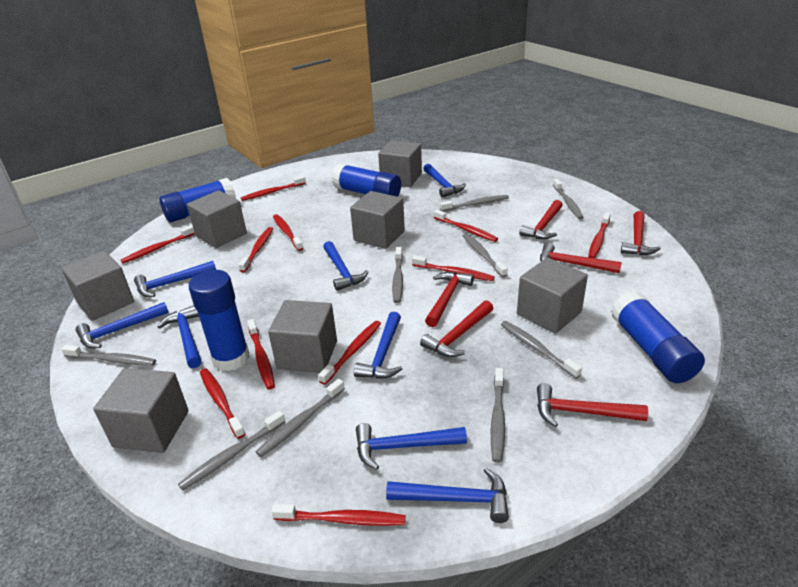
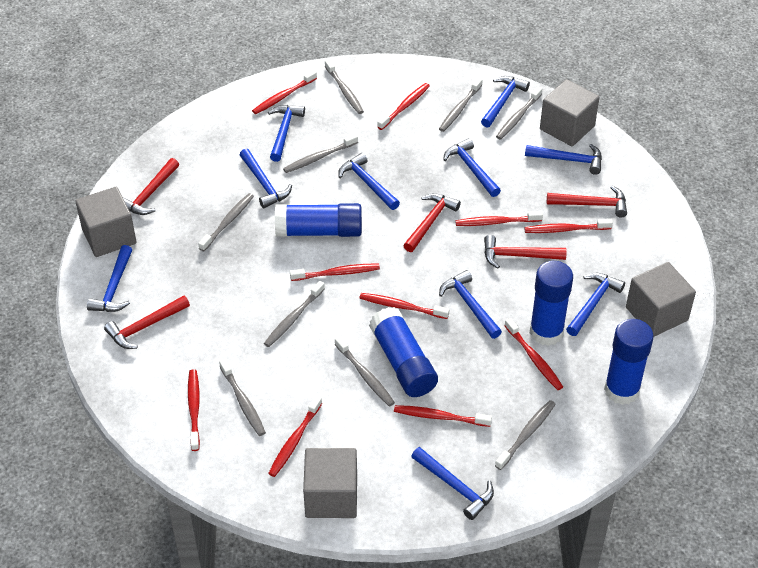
blue hammer: 8 -> 10
grey cube: 7 -> 4
red hammer: 6 -> 5
red toothbrush: 11 -> 10

